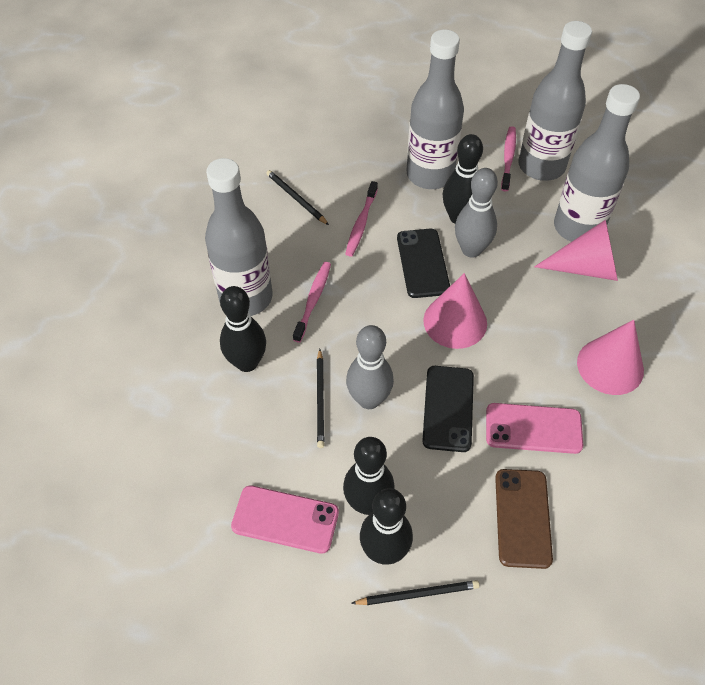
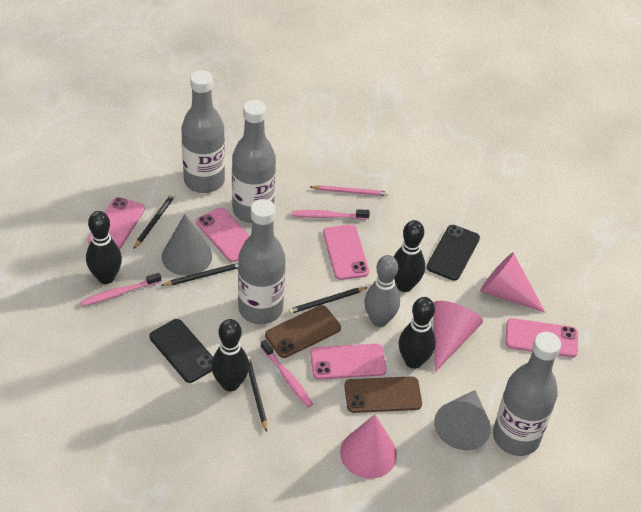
black pencil: 3 -> 4
brown phone: 1 -> 2
grey bowling pin: 2 -> 1
grey cone: 0 -> 2
pink pencil: 0 -> 1
pink phone: 2 -> 5

